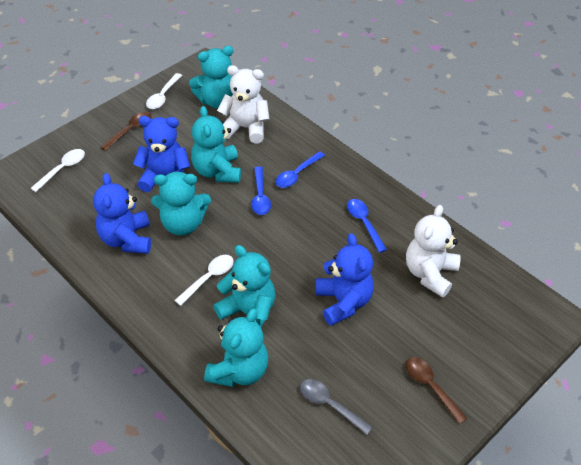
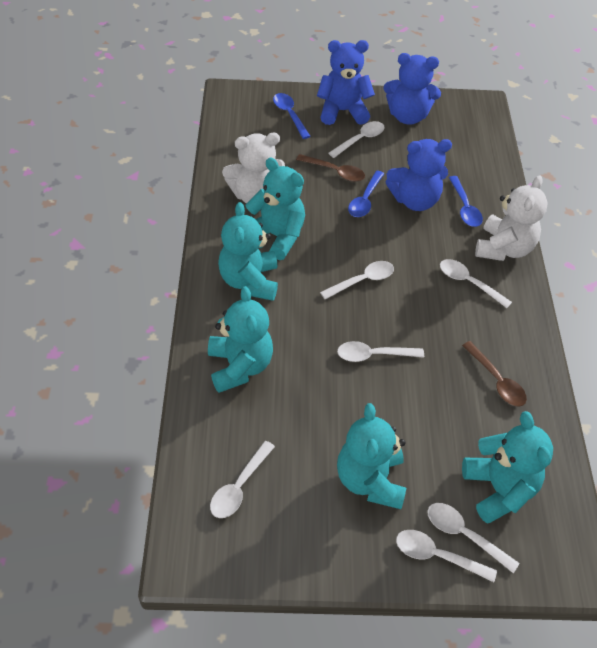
grey spoon: 1 -> 0
white spoon: 3 -> 7

